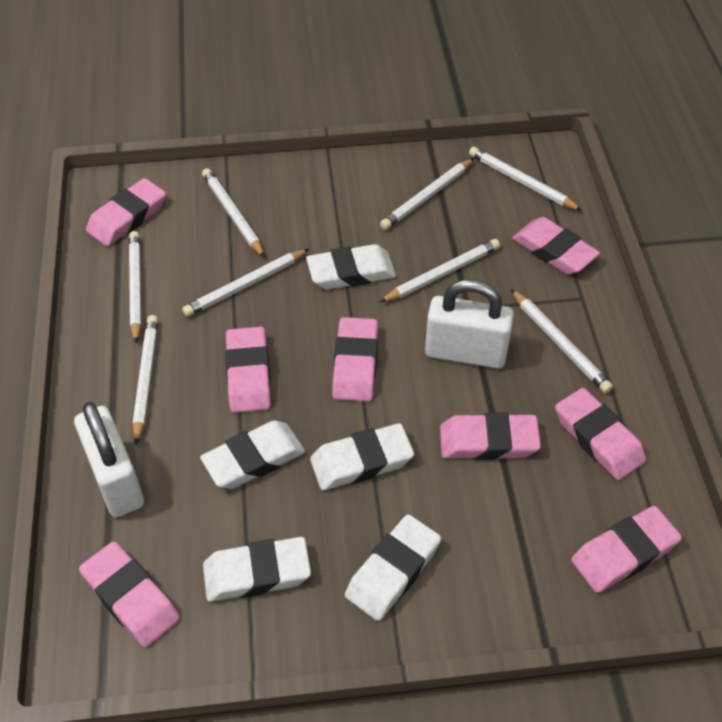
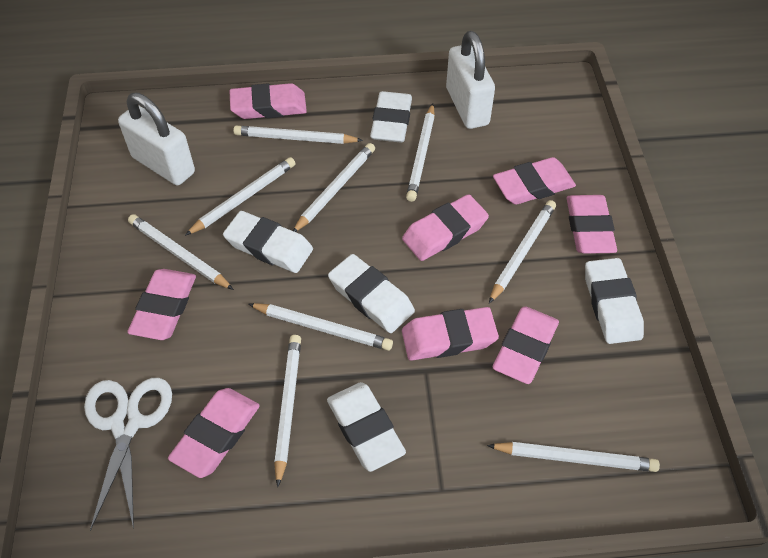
white pencil: 8 -> 9
white scissors: 0 -> 1

